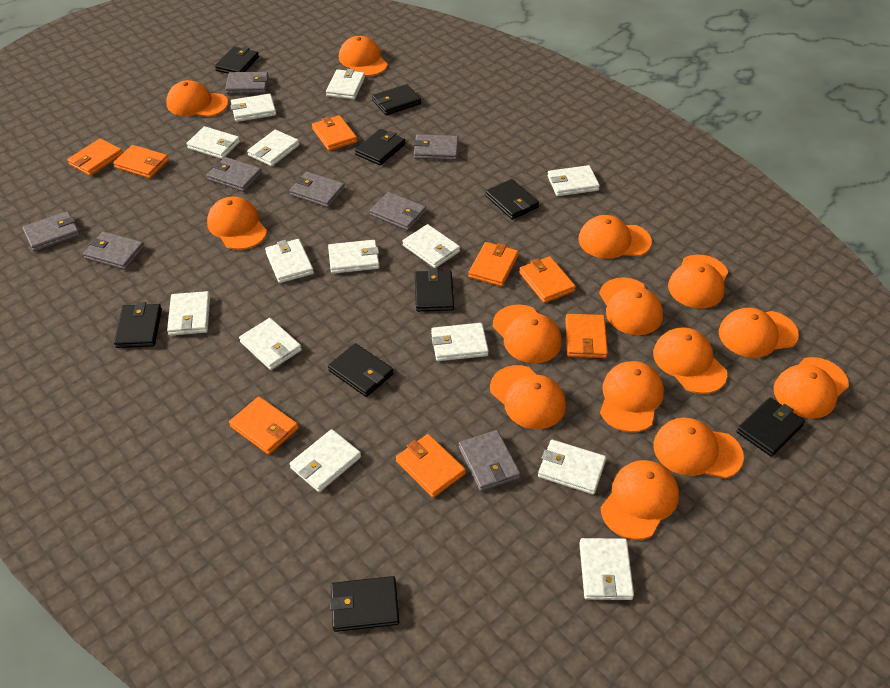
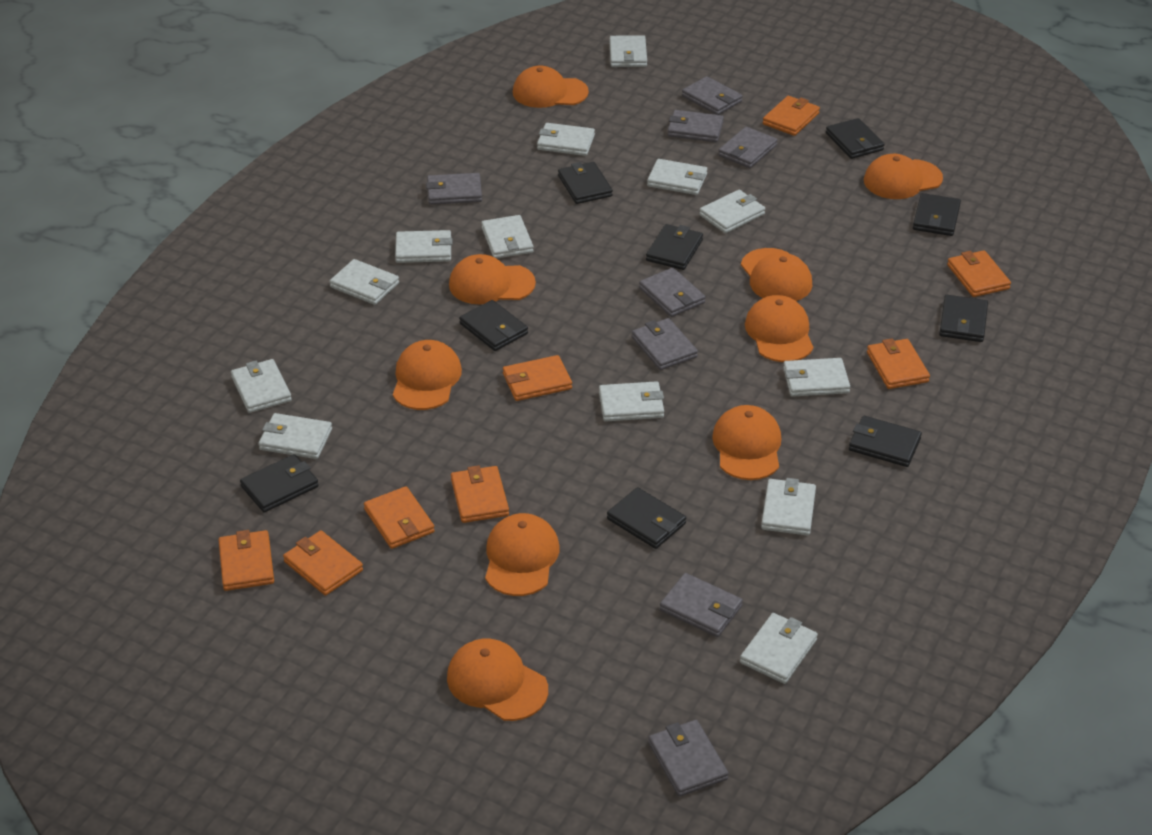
orange cap: 14 -> 9
white wallet: 14 -> 13

